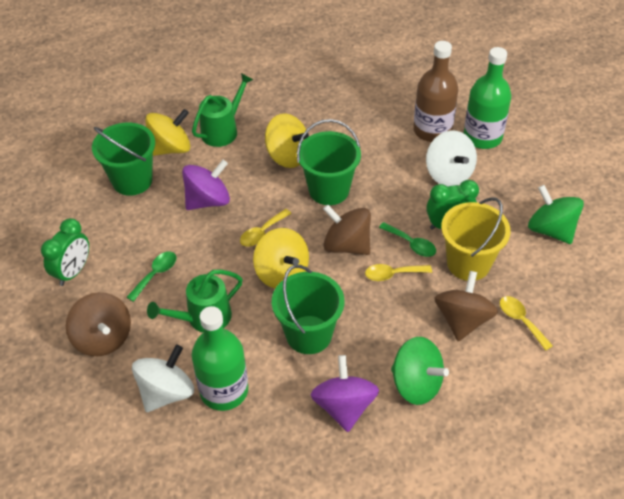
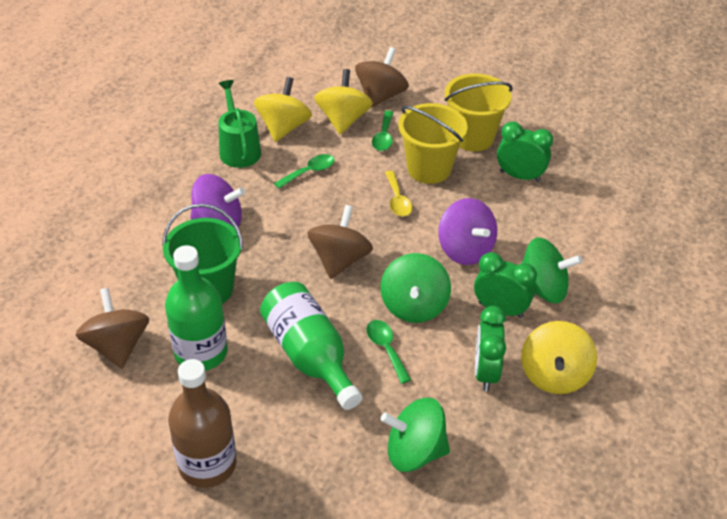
green bucket: 3 -> 1
green clock: 2 -> 3
green spinning top: 2 -> 3
green spoon: 2 -> 3
green watering can: 2 -> 1
white spinning top: 2 -> 0
yellow bucket: 1 -> 2
yellow spoon: 3 -> 1

